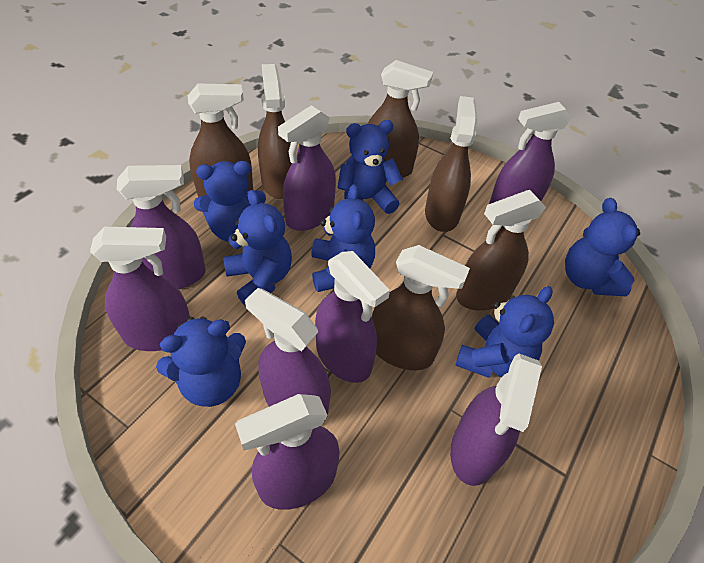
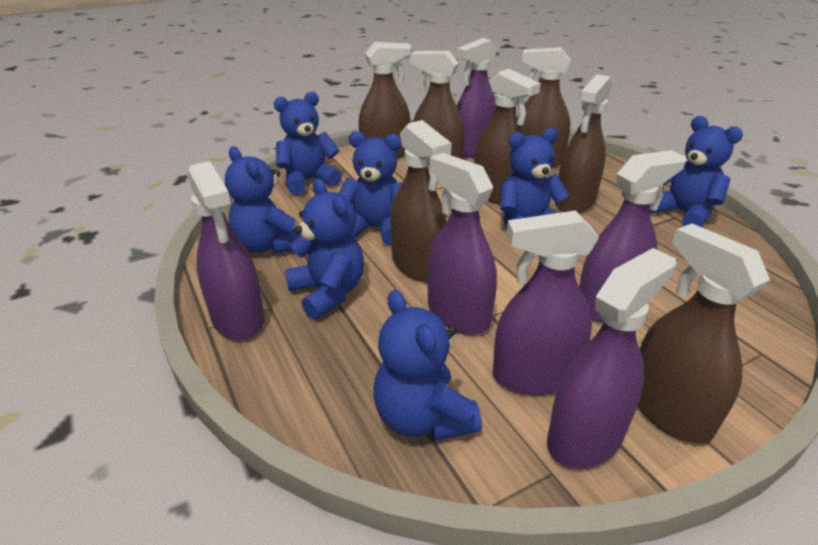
brown spray bottle: 6 -> 7
purple spray bottle: 8 -> 6

